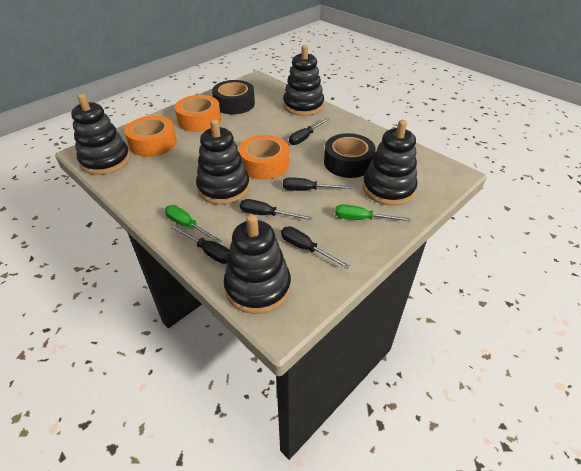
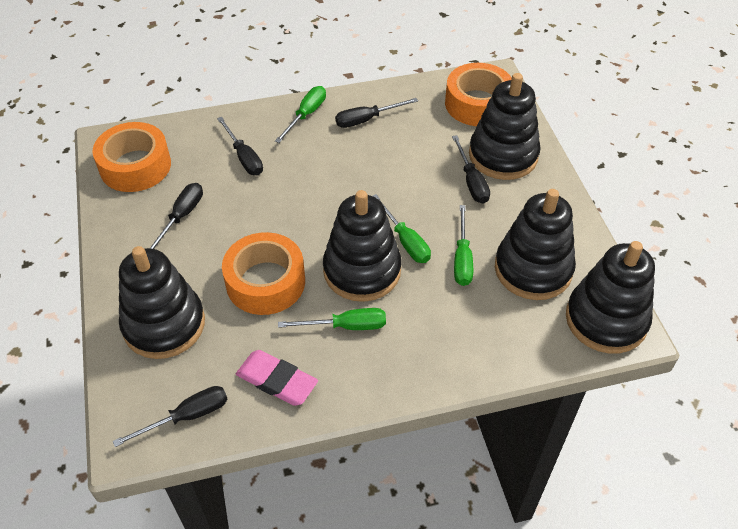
black tape: 2 -> 0
green screwdriver: 2 -> 4
pink eraser: 0 -> 1

